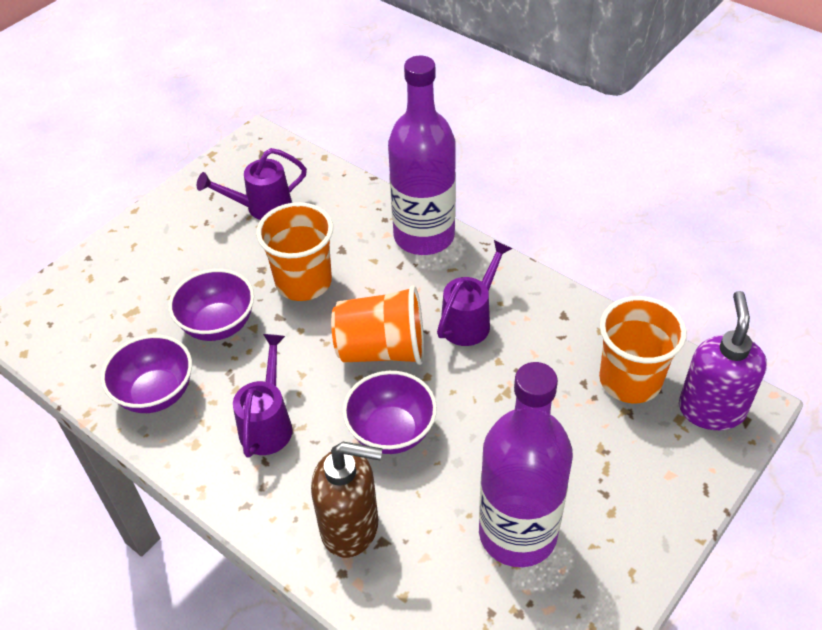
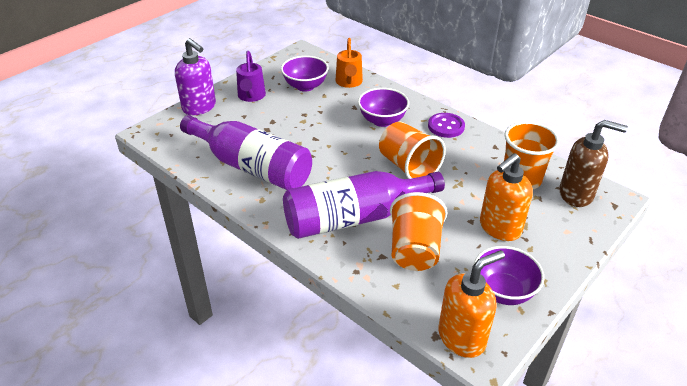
orange soap dispenser: 0 -> 2
orange watering can: 0 -> 1
purple button: 0 -> 1
purple watering can: 3 -> 1

